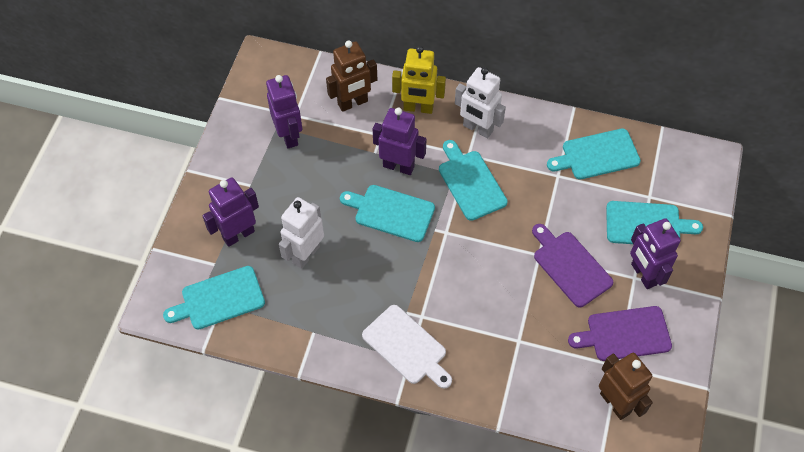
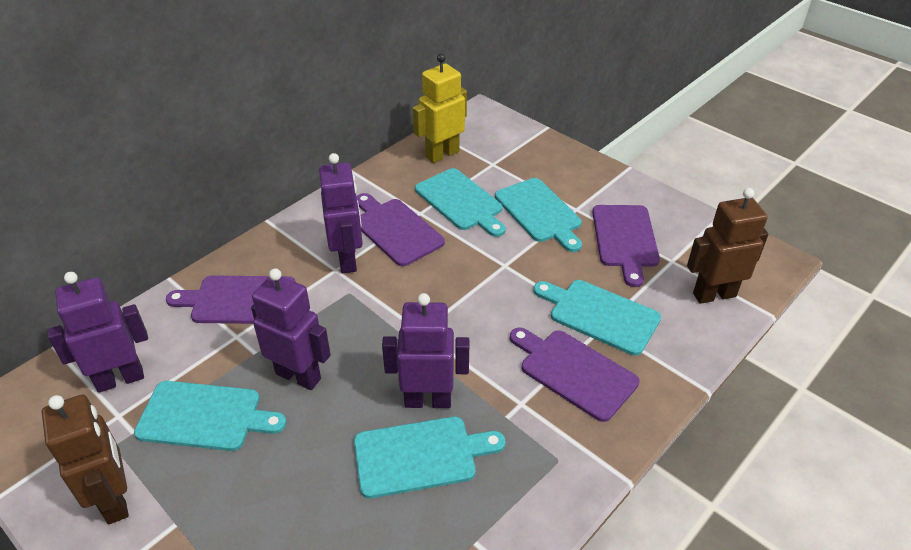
purple cutting board: 2 -> 4
white cutting board: 1 -> 0
white robot: 2 -> 0

